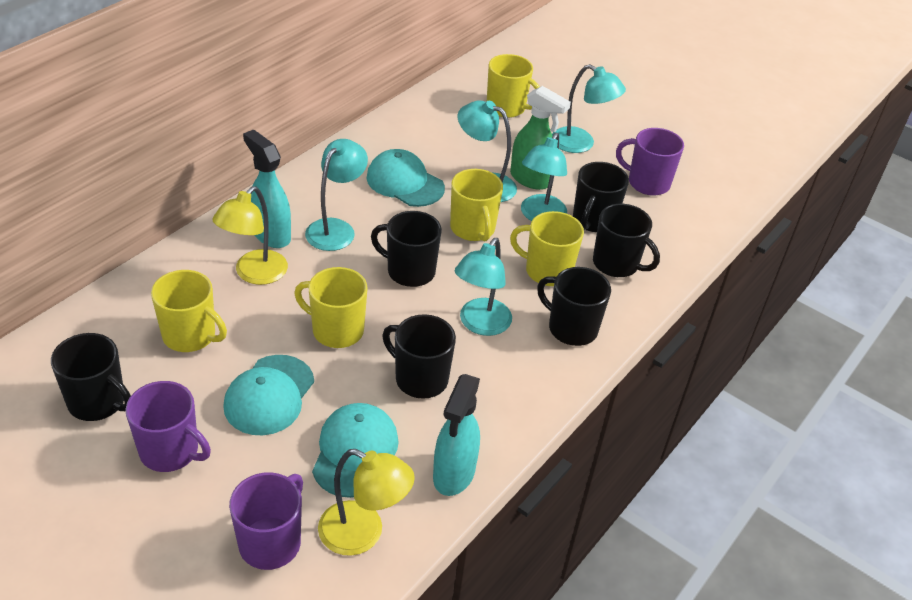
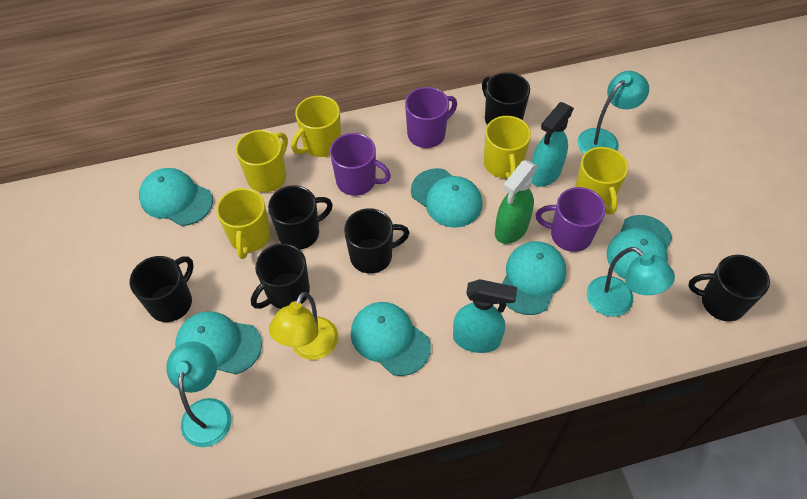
turquoise cap: 3 -> 6
turquoise lamp: 5 -> 3
yellow lamp: 2 -> 1

